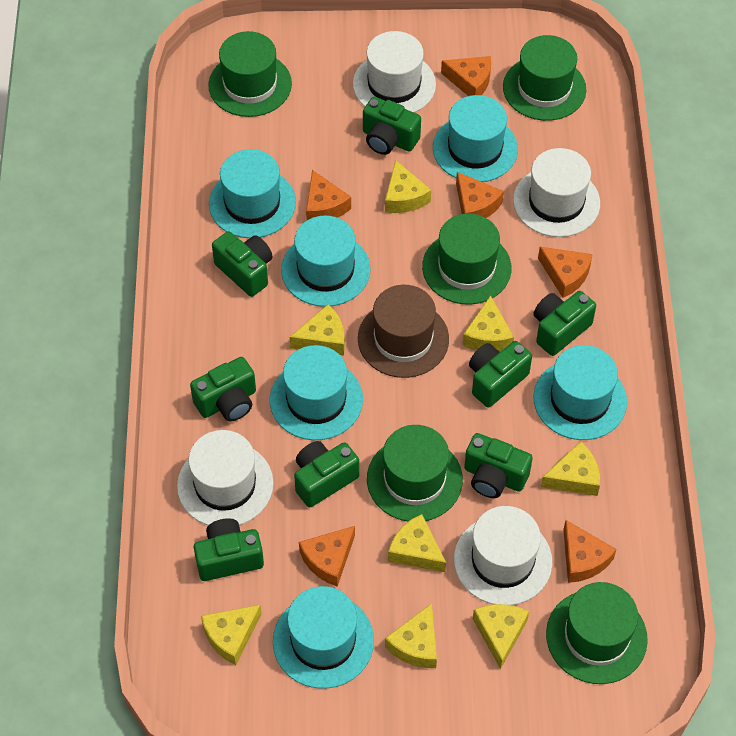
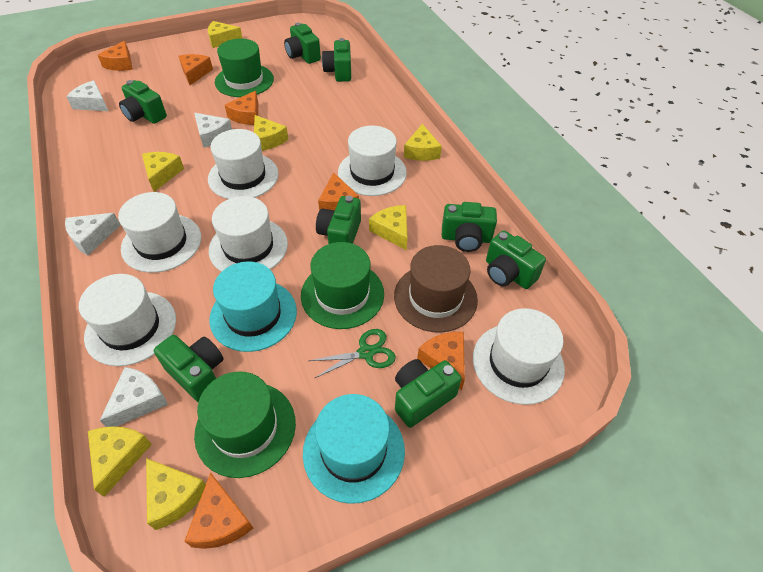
green hat: 5 -> 3
green scissors: 0 -> 1
turquoise hat: 6 -> 2
white cheese: 0 -> 4
white hat: 4 -> 6
yellow cheese: 8 -> 7

